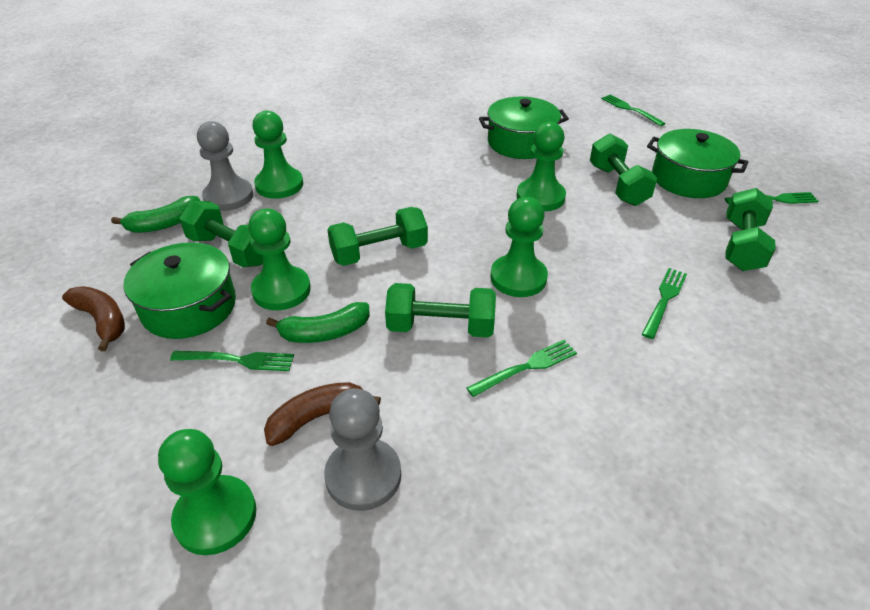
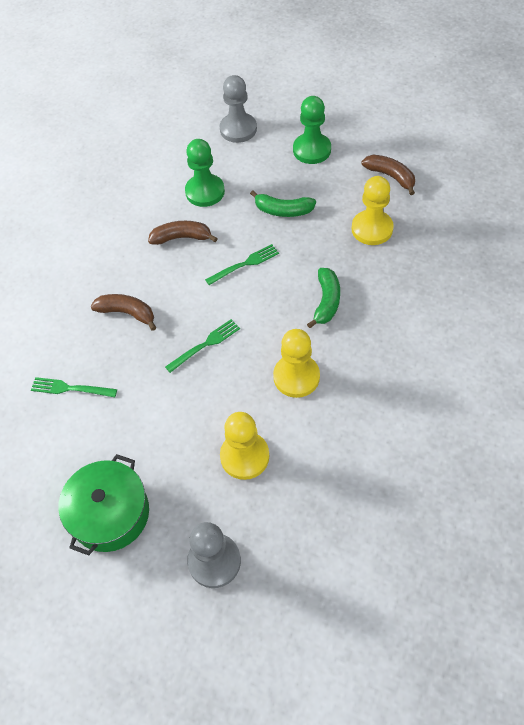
brown banana: 2 -> 3
green dumbbell: 5 -> 0
green fork: 5 -> 3
green pawn: 5 -> 2
green pot: 3 -> 1
yellow pawn: 0 -> 3

